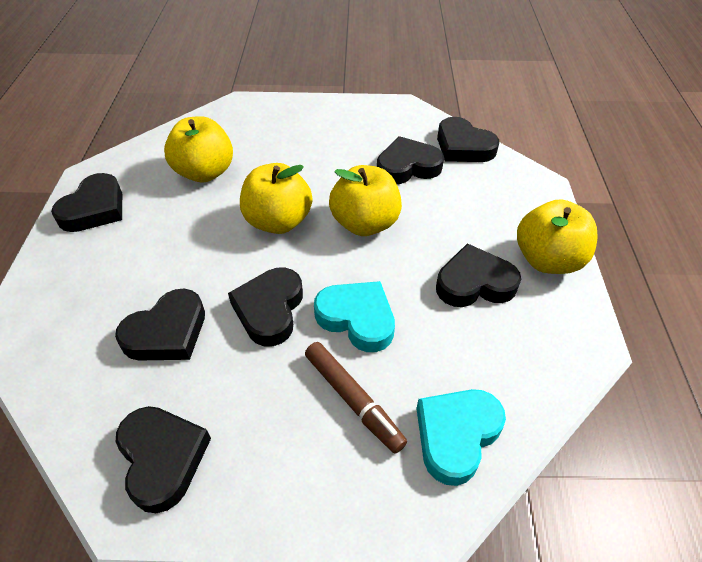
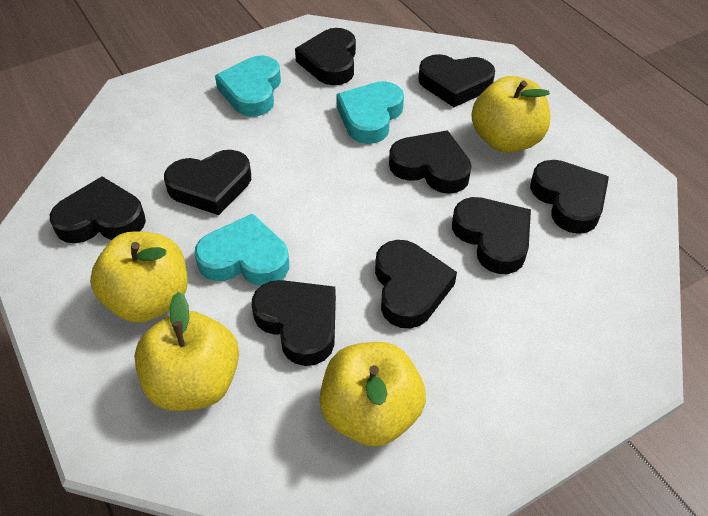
black heart: 7 -> 9
brown marker: 1 -> 0
turquoise heart: 2 -> 3

